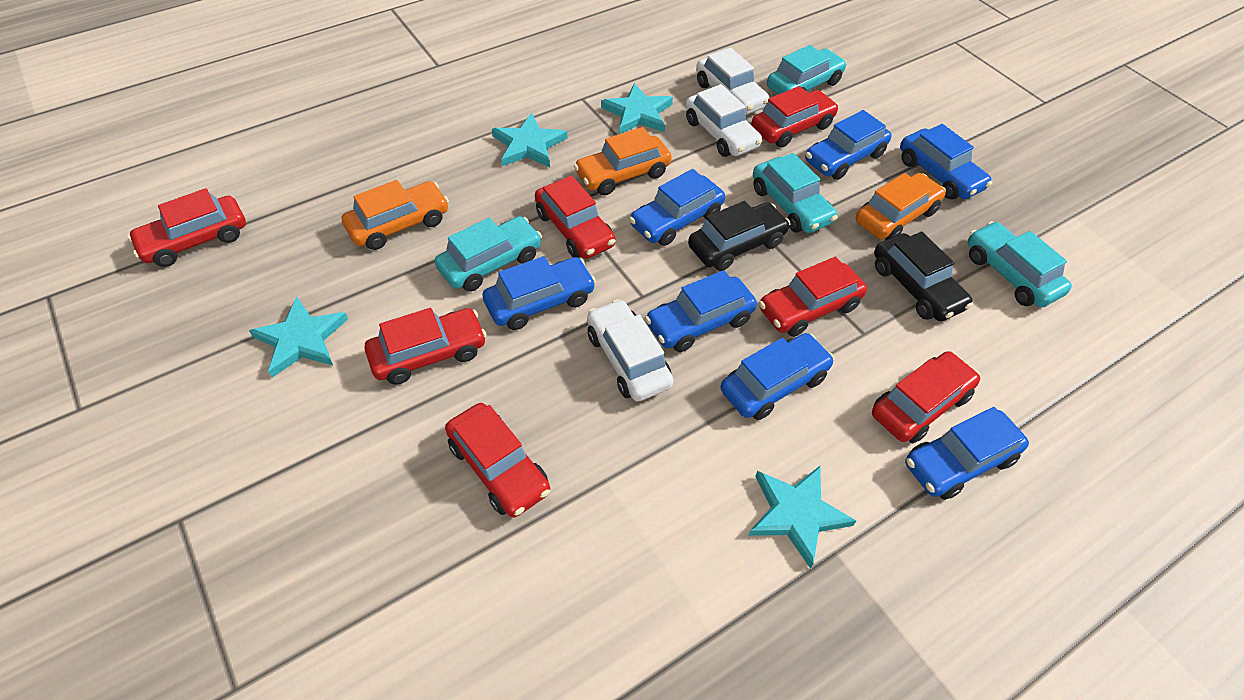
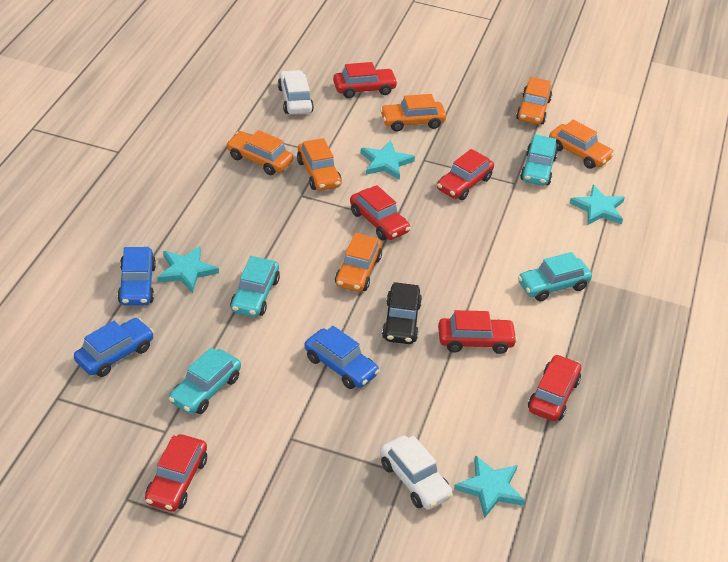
black car: 2 -> 1
blue car: 7 -> 3
orange car: 3 -> 6
red car: 7 -> 6
white car: 3 -> 2

